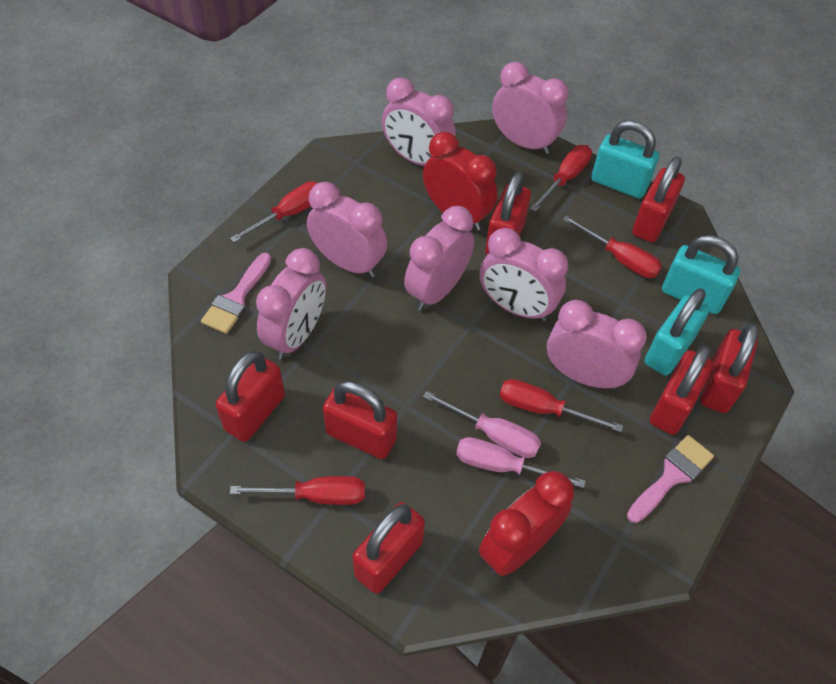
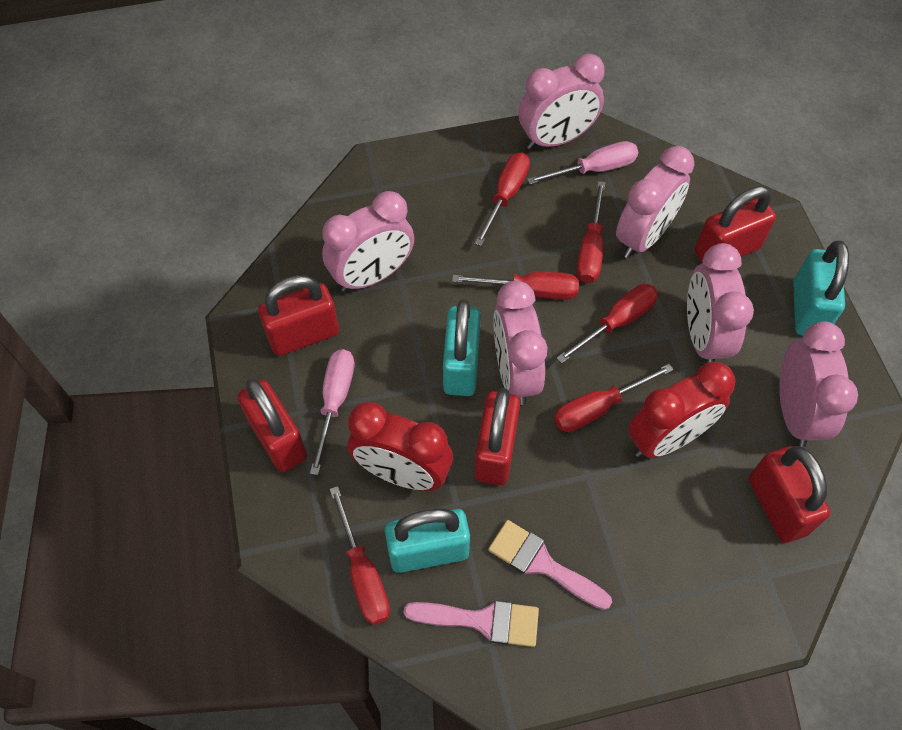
pink clock: 7 -> 6
red padlock: 7 -> 5
red screwdriver: 5 -> 6

